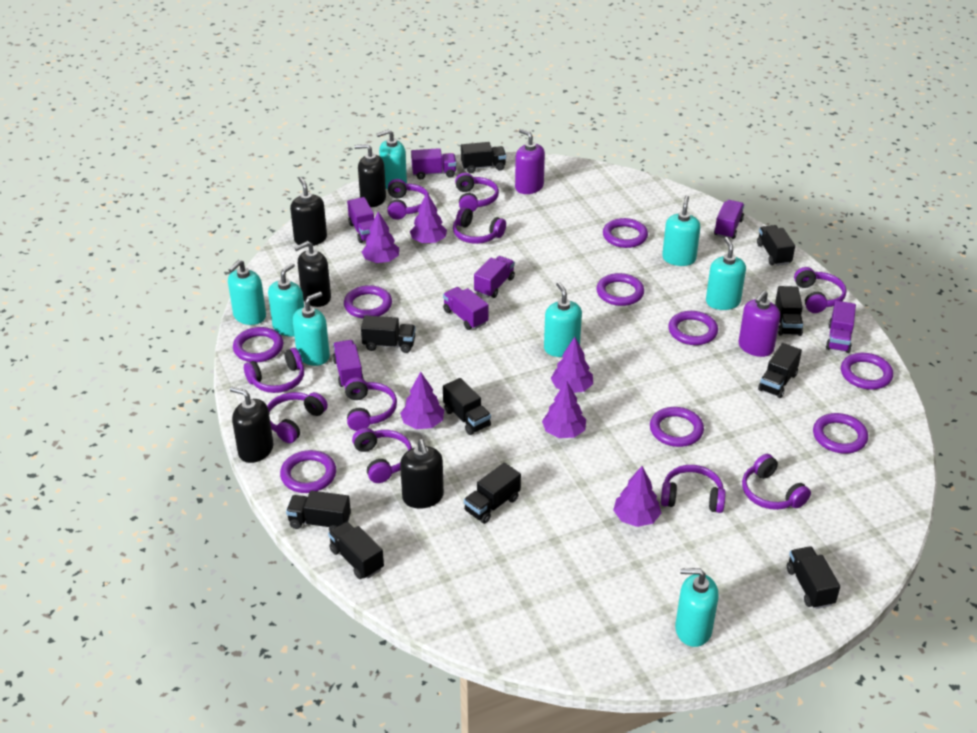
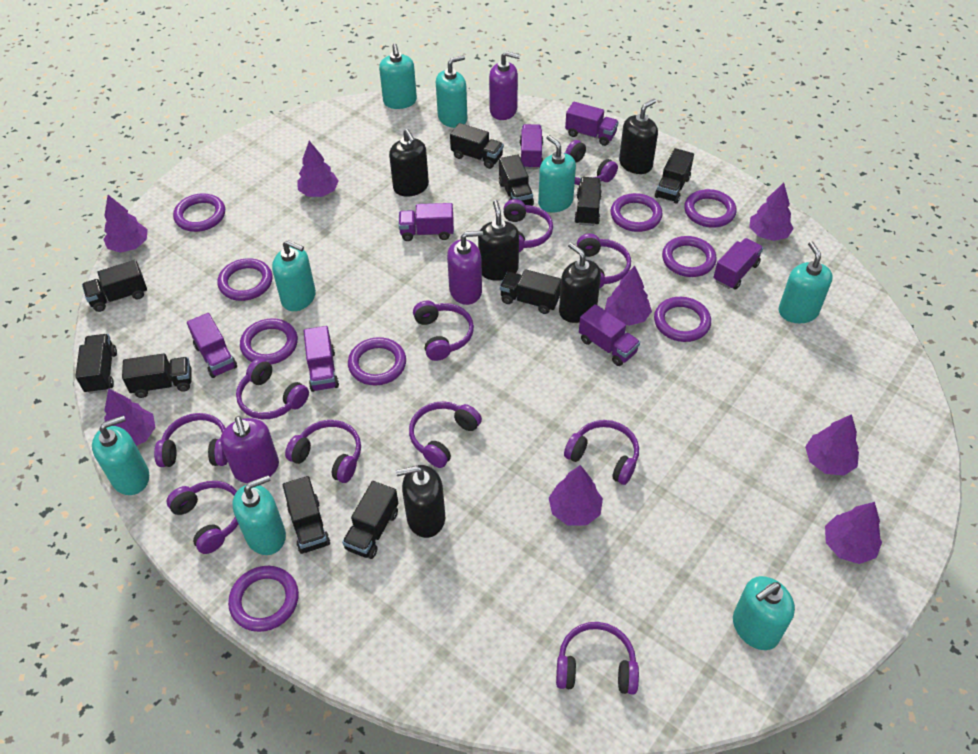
purple headphones: 10 -> 11
purple soap dispenser: 2 -> 3
purple tree: 6 -> 8

